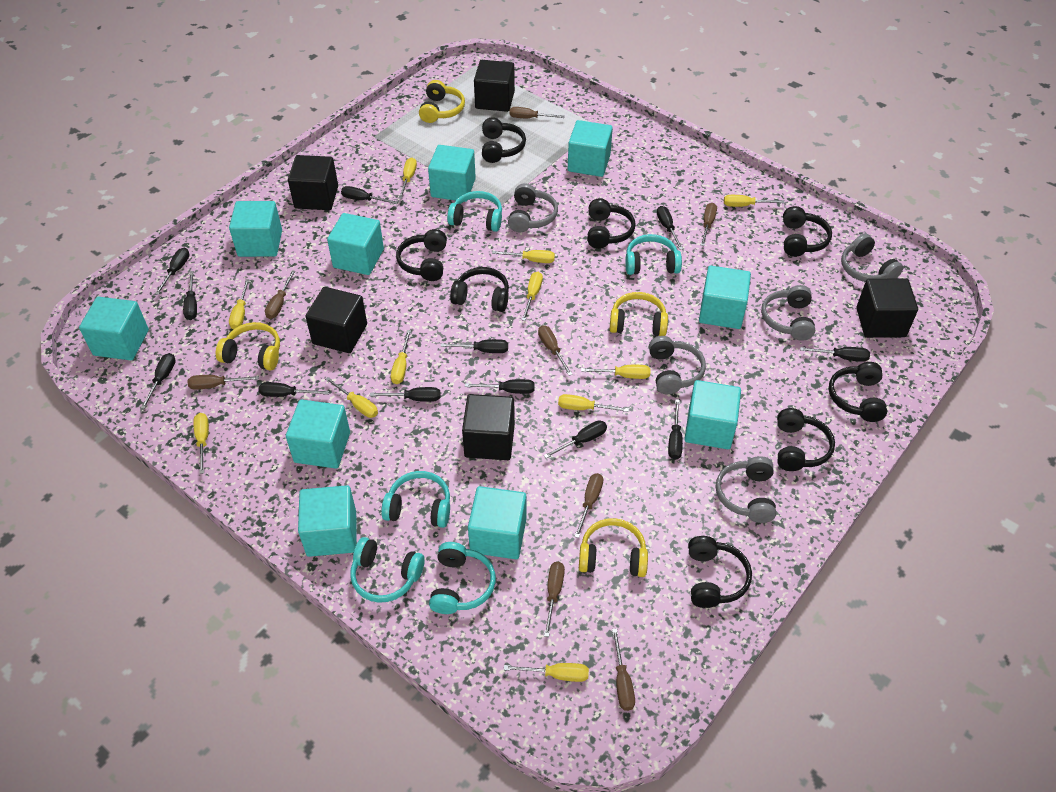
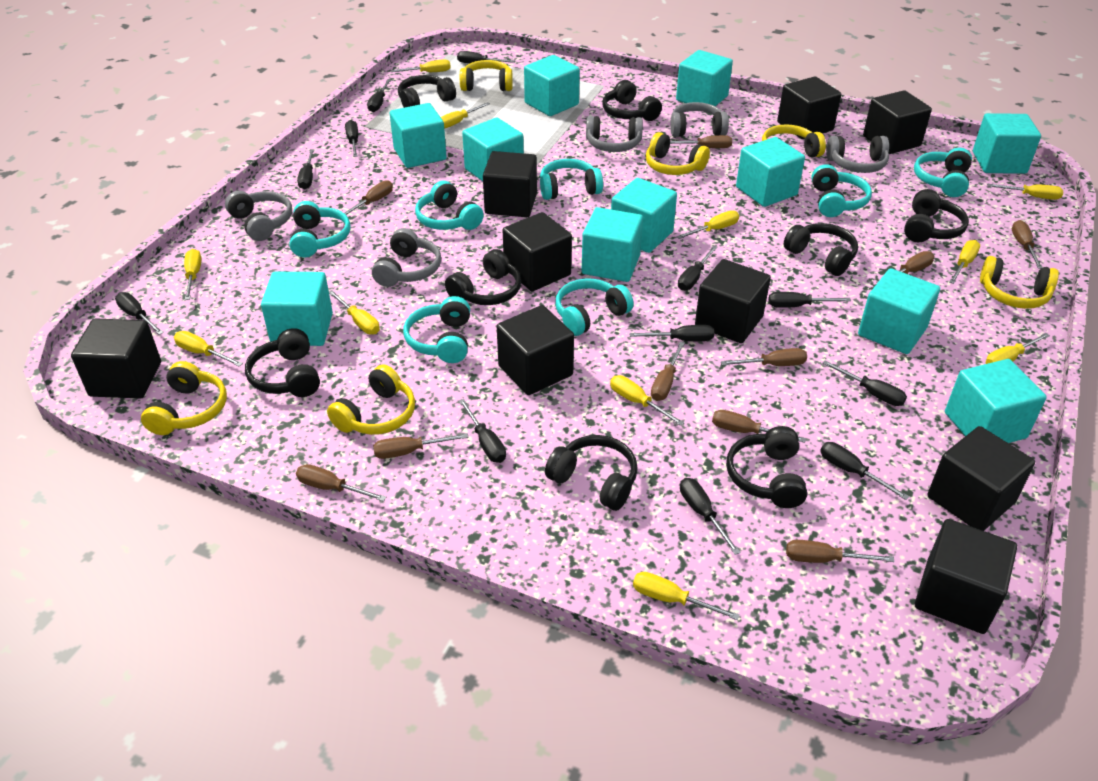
black cube: 5 -> 9
brown screwdriver: 8 -> 10
turquoise cube: 10 -> 11
turquoise headphones: 5 -> 7
yellow headphones: 4 -> 6

